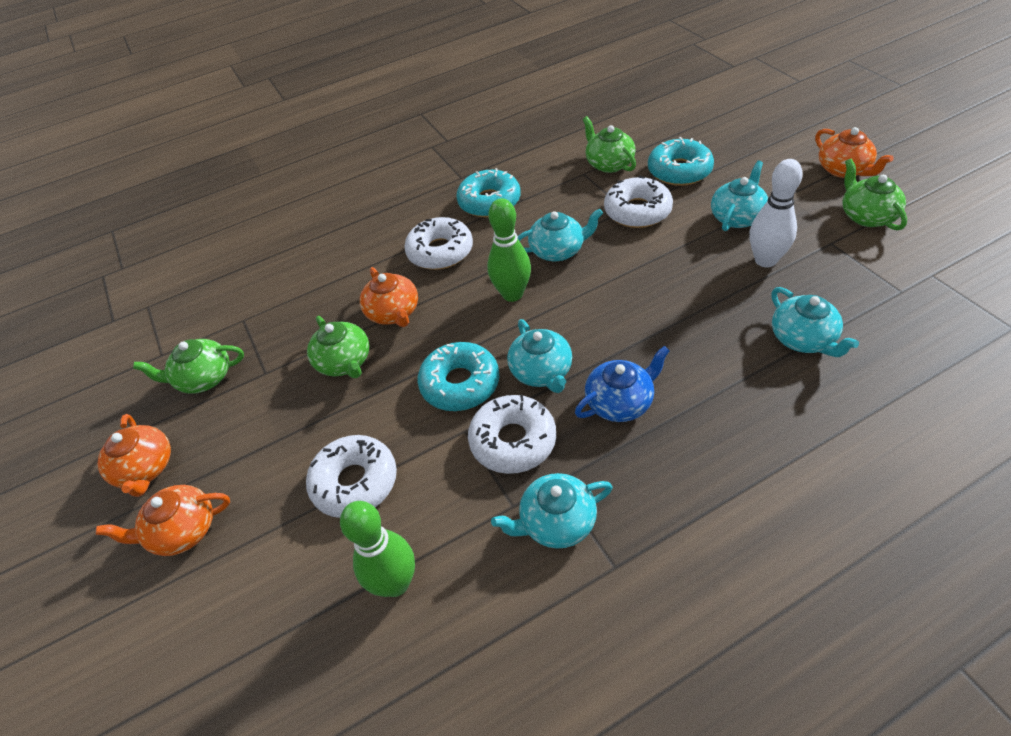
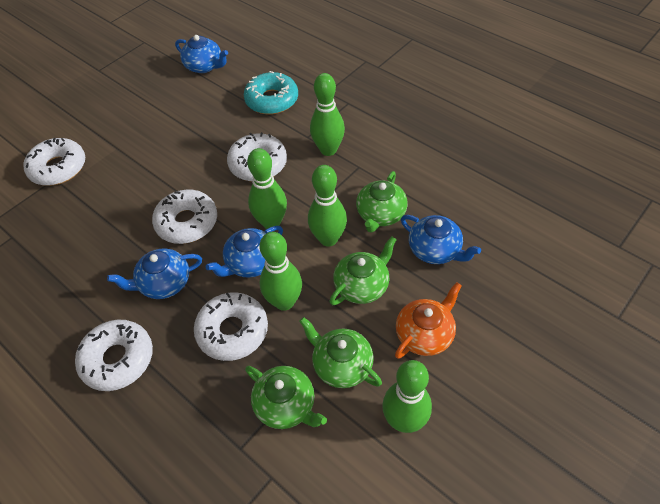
blue teapot: 1 -> 4
green bowling pin: 2 -> 5
orange teapot: 4 -> 1
turquoise donut: 3 -> 1
turquoise teapot: 5 -> 0
white bowling pin: 1 -> 0
white donut: 4 -> 5

